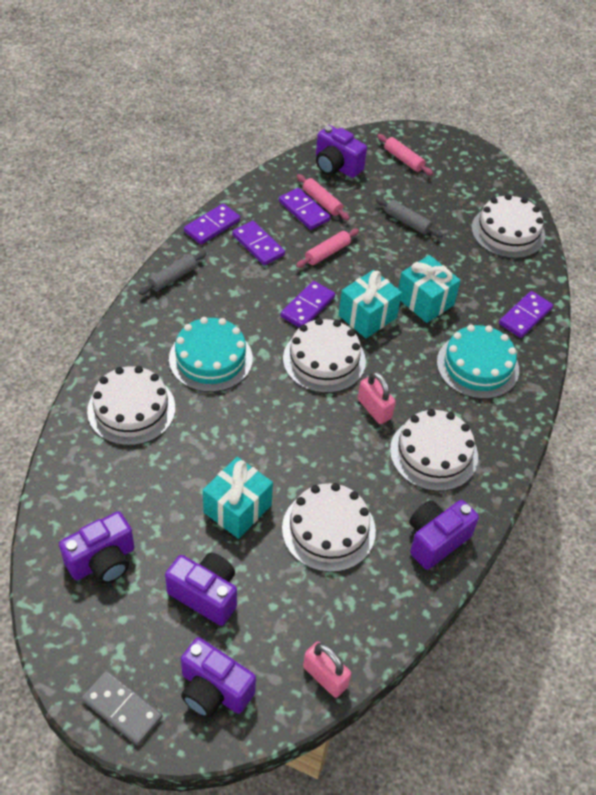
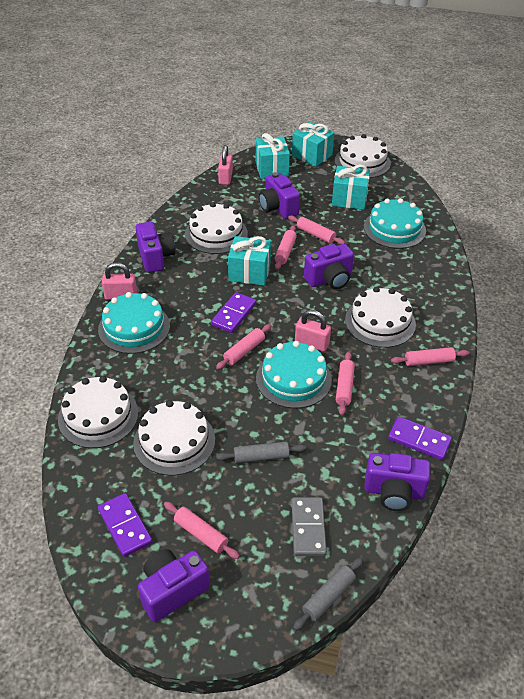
pink padlock: 2 -> 3
pink rolling pin: 3 -> 6
purple domino: 5 -> 3
turquoise cake: 2 -> 3
turquoise gift: 3 -> 4

